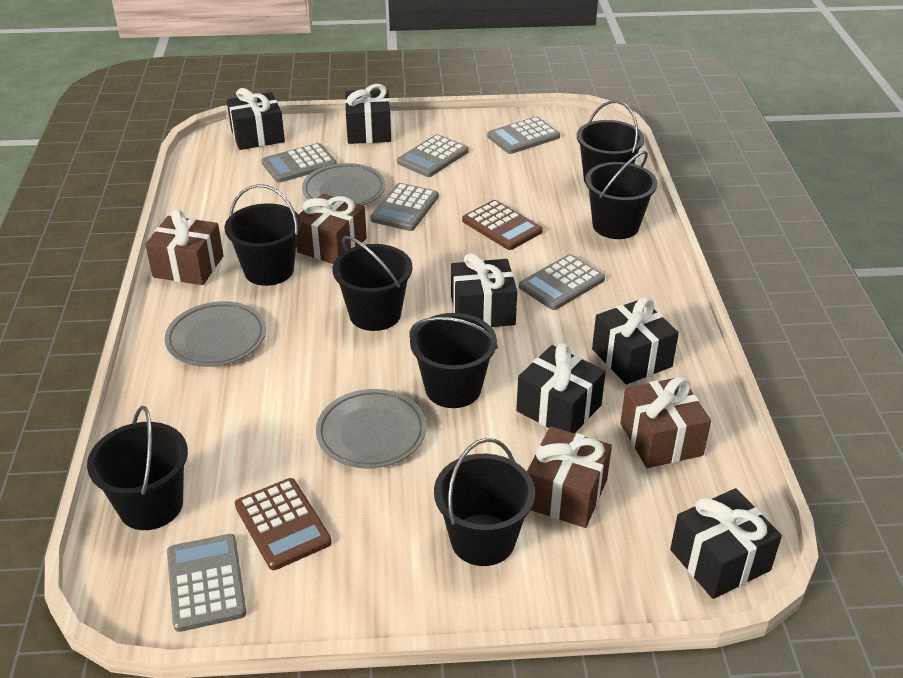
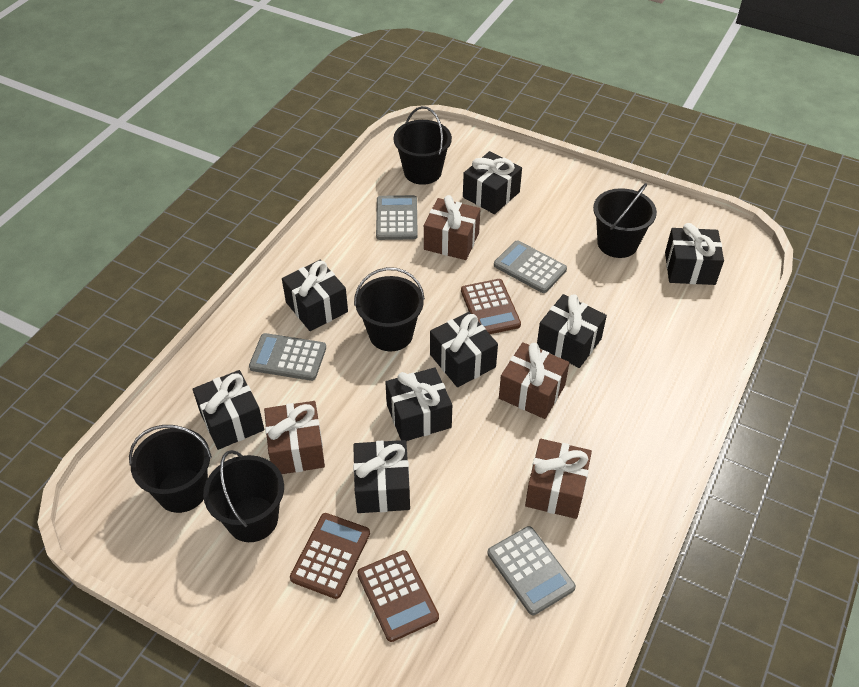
black bucket: 7 -> 5
black gift: 6 -> 8
brown calculator: 2 -> 3
grey calculator: 6 -> 4
grey plate: 3 -> 0

